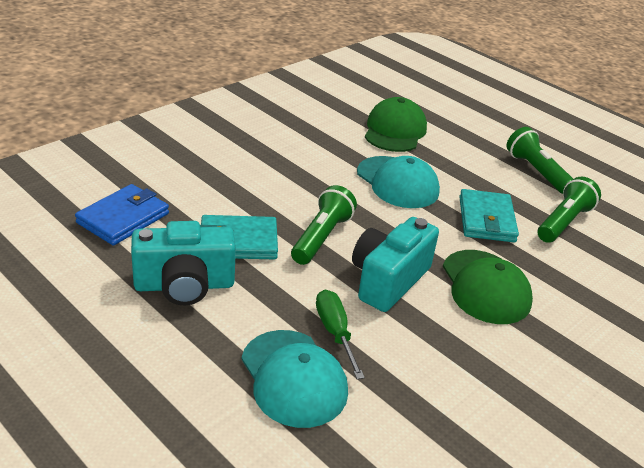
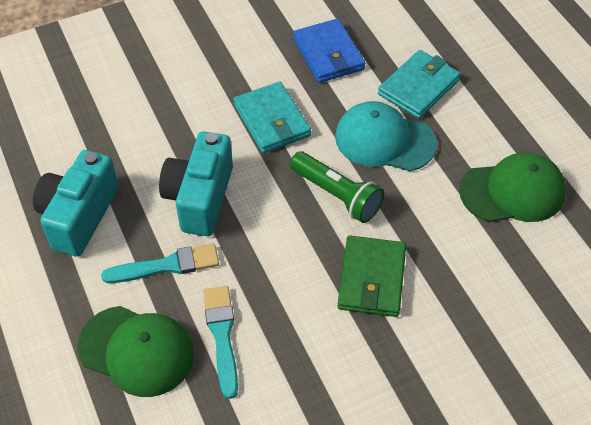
green flashlight: 3 -> 1
green screwdriver: 1 -> 0
green wallet: 0 -> 1
turquoise brush: 0 -> 2
turquoise cap: 2 -> 1

